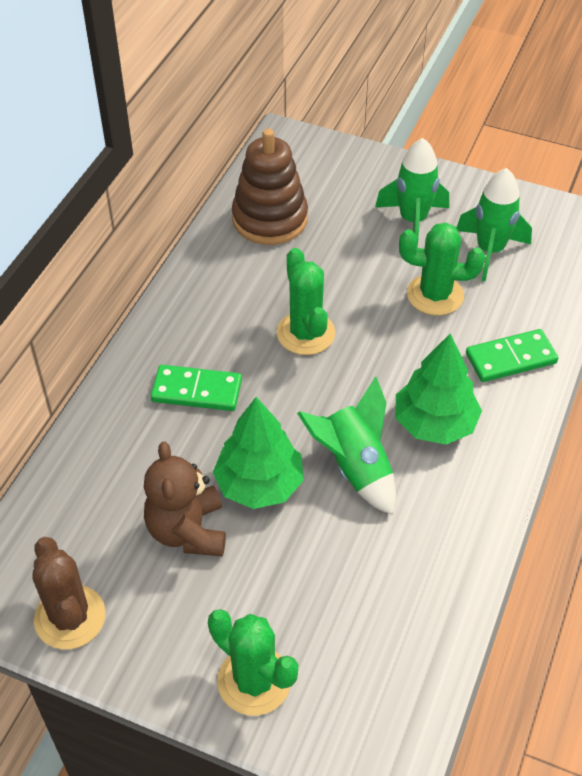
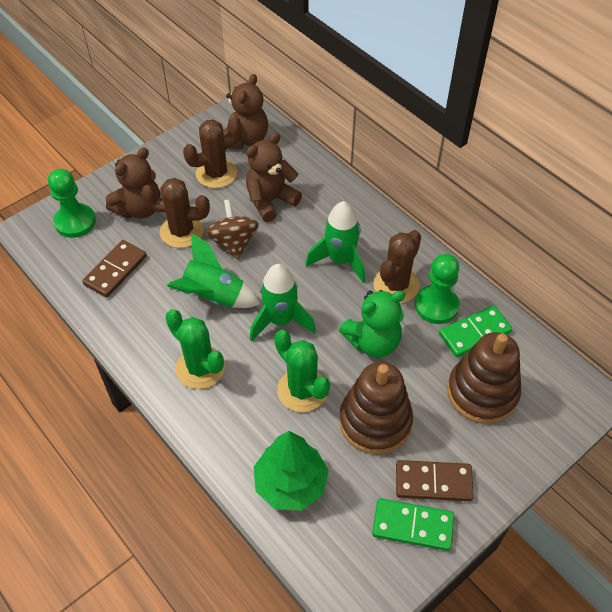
brown cactus: 1 -> 3
brown domino: 0 -> 2
brown spinning top: 0 -> 1
brown stacking toy: 1 -> 2
brown teddy bear: 1 -> 3
green cactus: 3 -> 2
green pawn: 0 -> 2
green teddy bear: 0 -> 1
green tree: 2 -> 1

